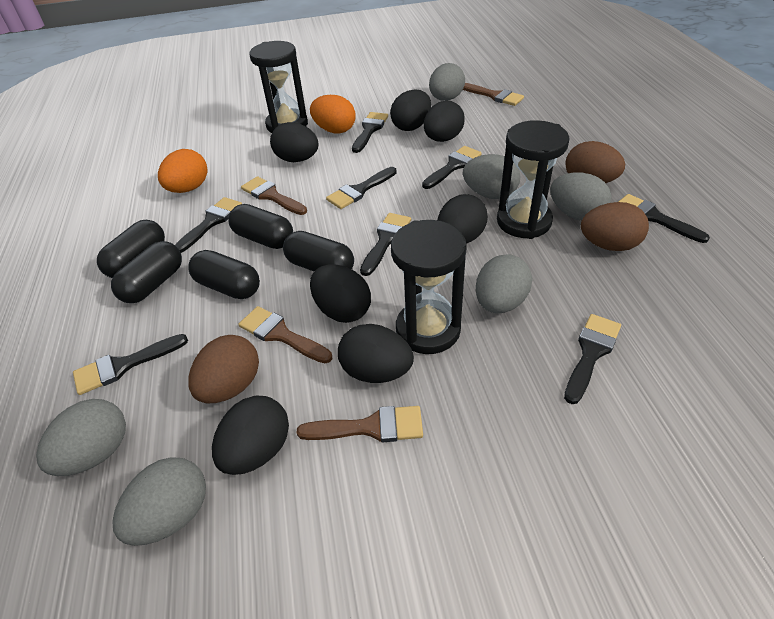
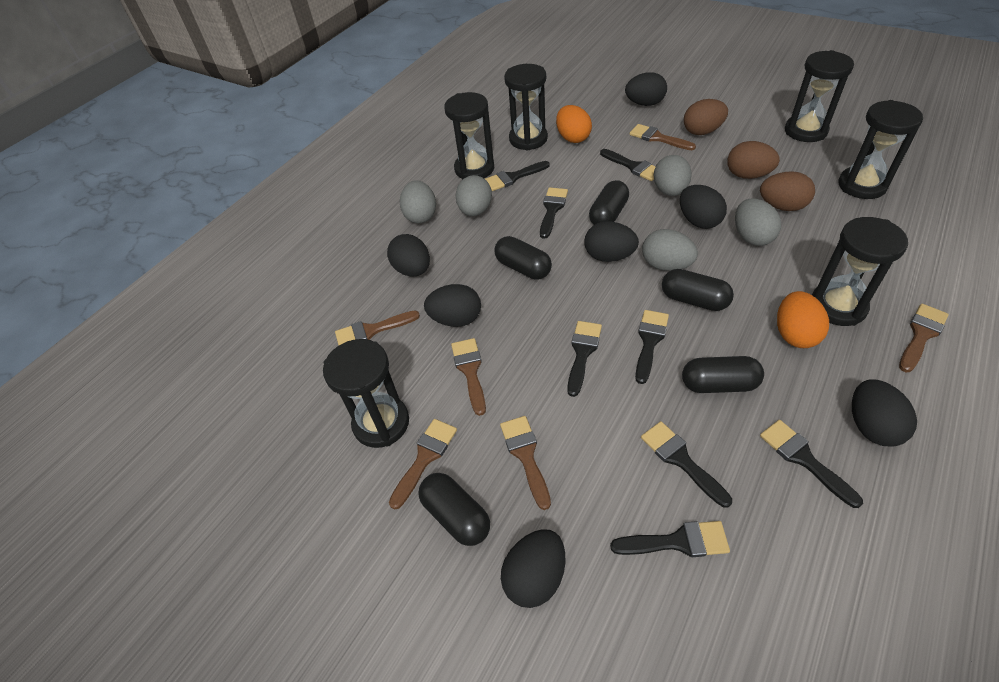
black hourglass: 3 -> 6
brown brush: 4 -> 6
grey egg: 6 -> 5

